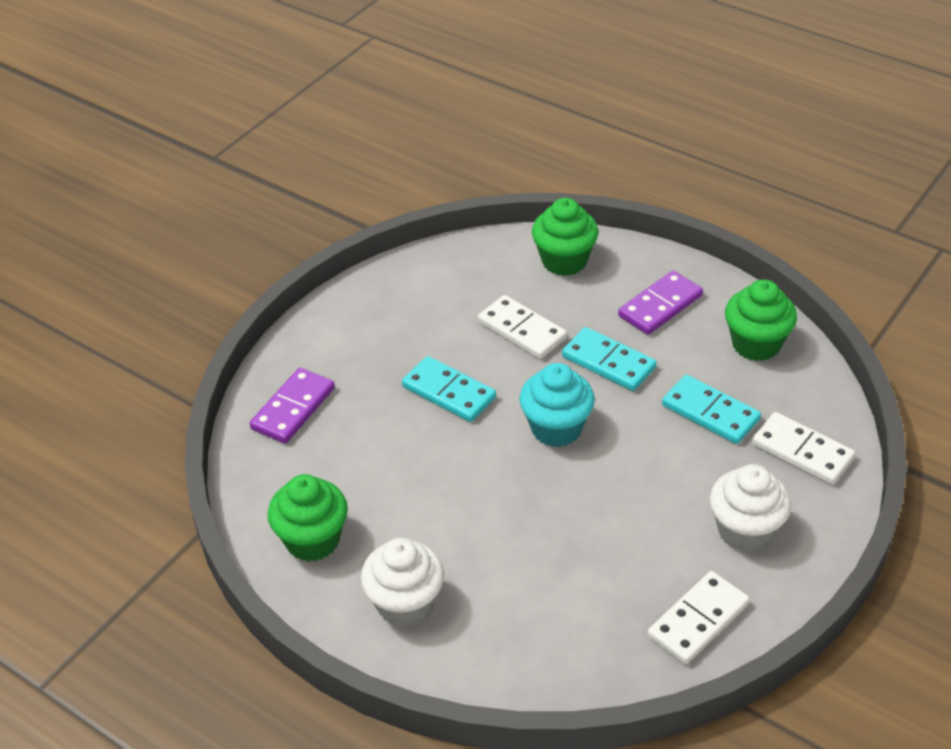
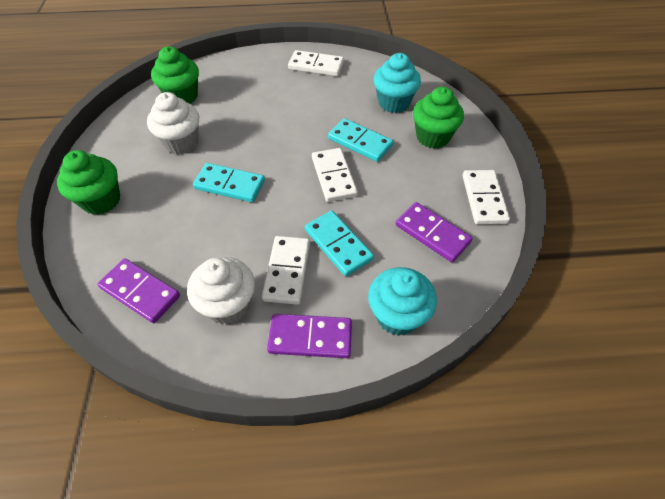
purple domino: 2 -> 3
turquoise cupcake: 1 -> 2
white domino: 3 -> 4

